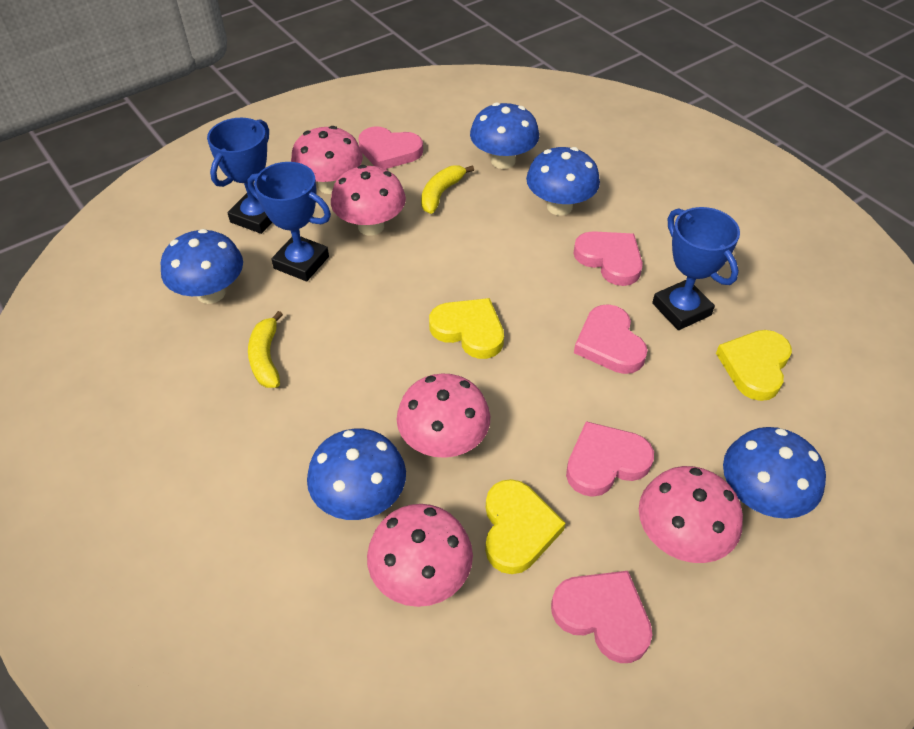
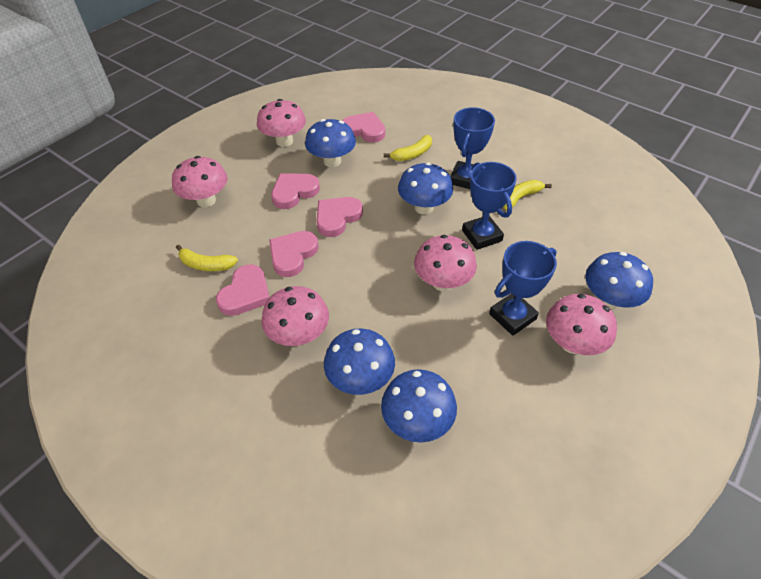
yellow banana: 2 -> 3
yellow heart: 3 -> 0

